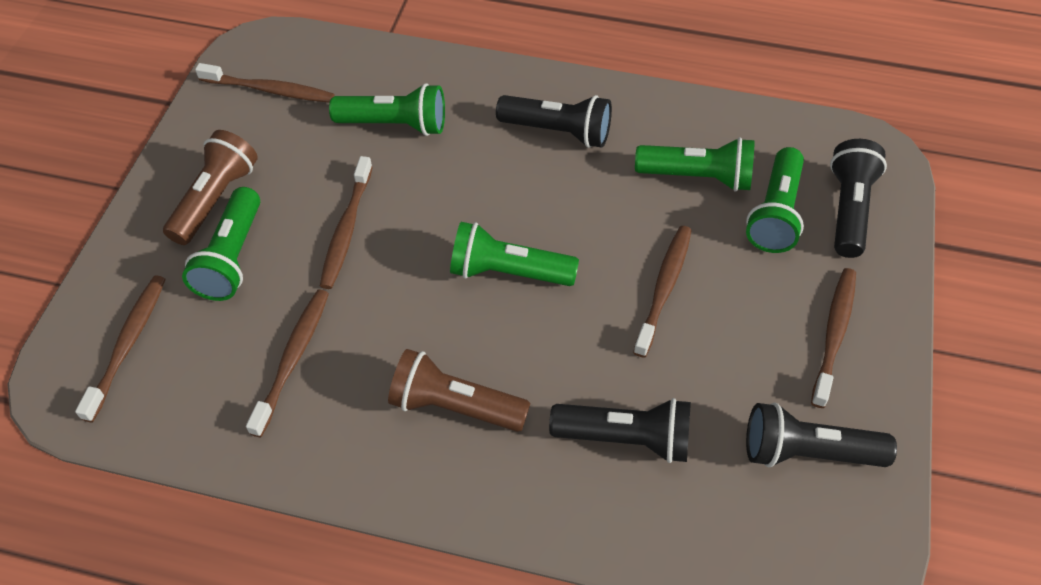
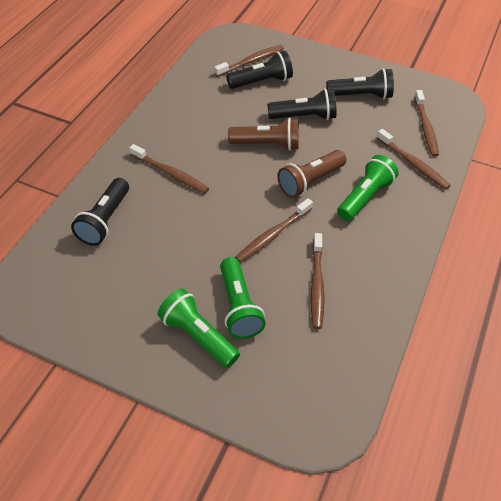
green flashlight: 5 -> 3

